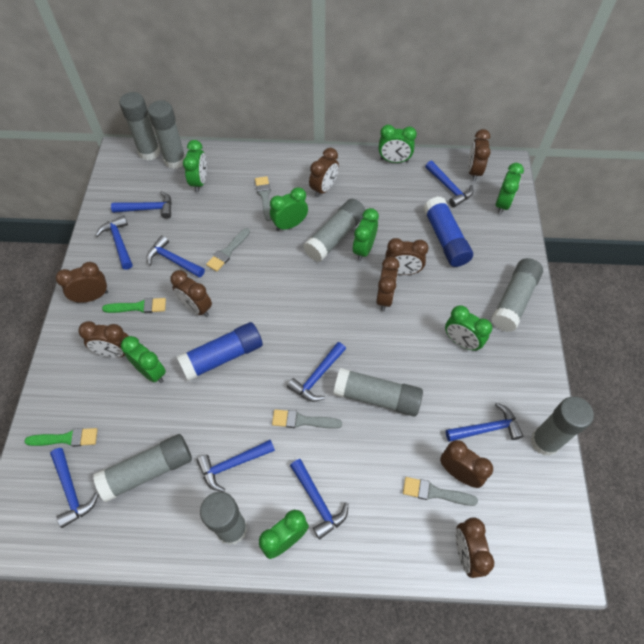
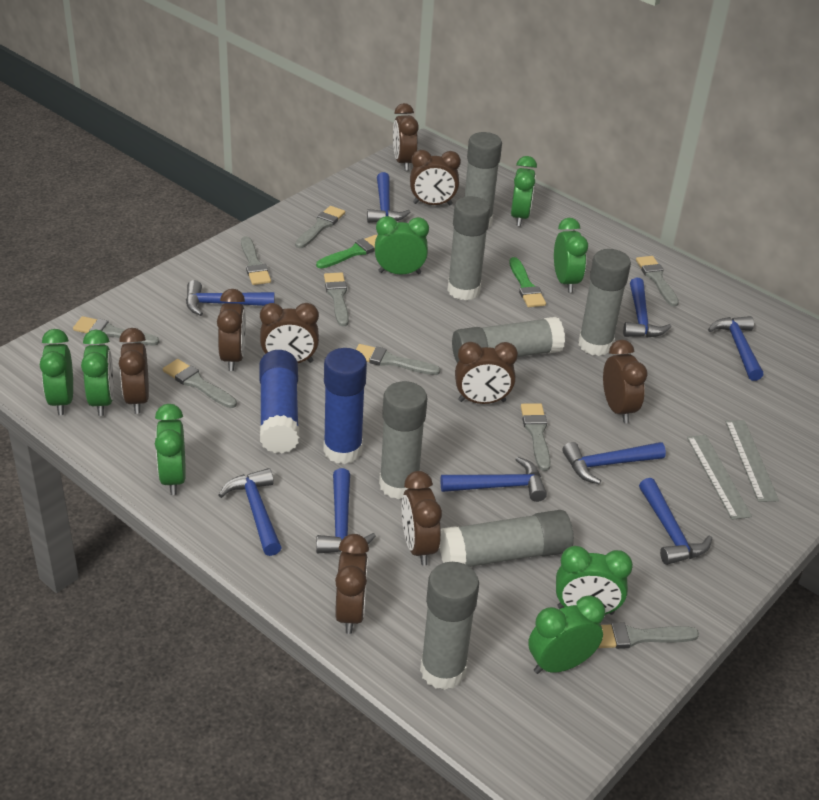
grey brush: 4 -> 9
grey glue stick: 8 -> 7
grey ruler: 0 -> 2

